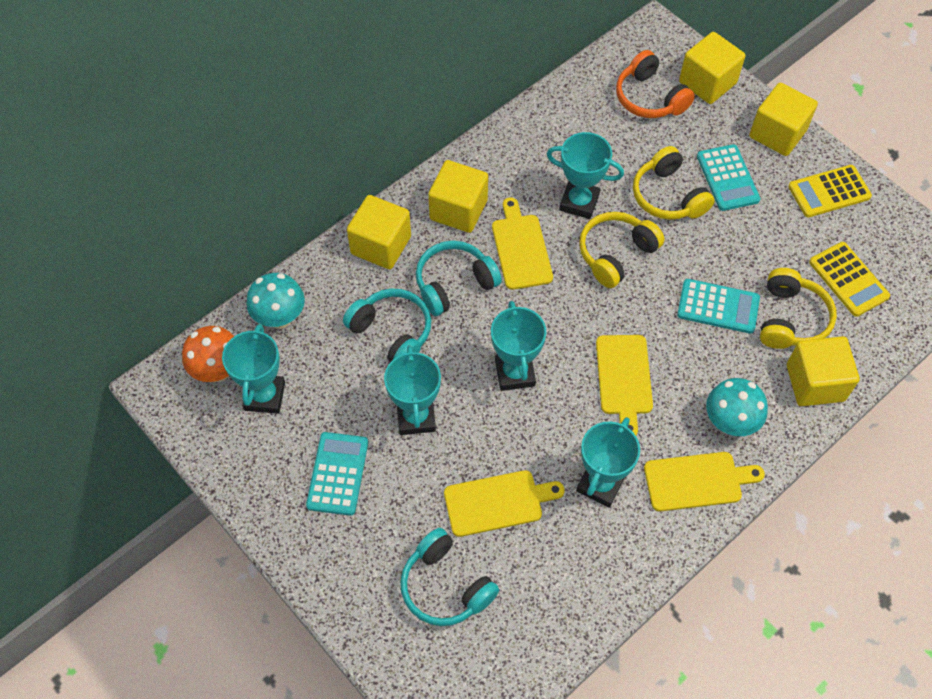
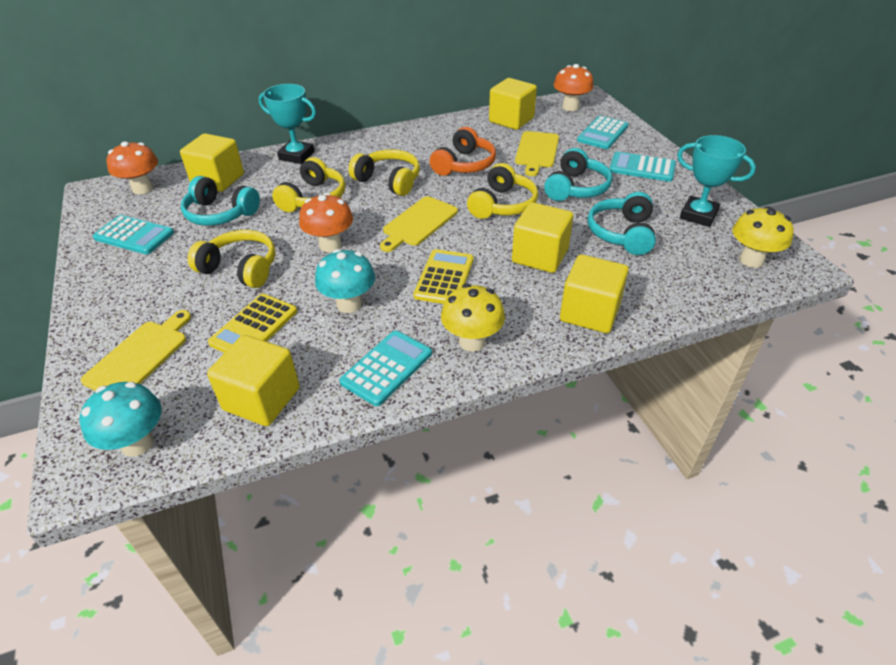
orange mushroom: 1 -> 3
turquoise calculator: 3 -> 4
turquoise trophy: 5 -> 2
yellow cutting board: 4 -> 3
yellow headphones: 3 -> 4
yellow mushroom: 0 -> 2

